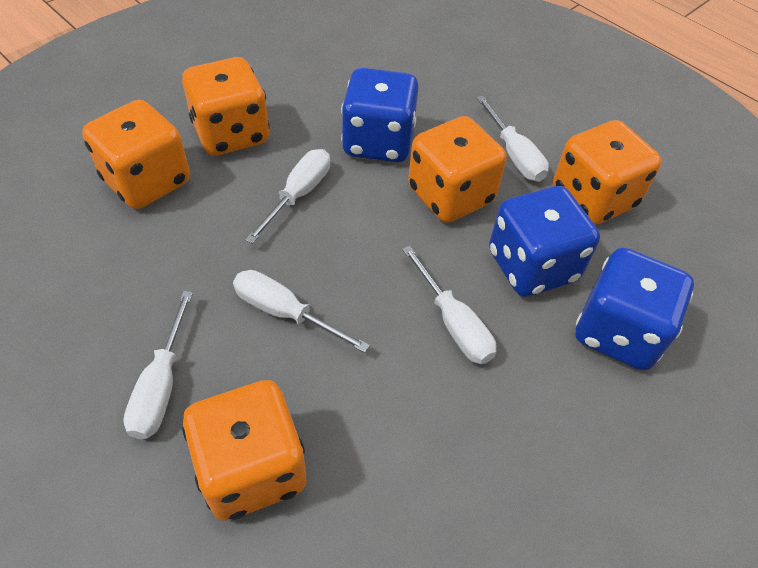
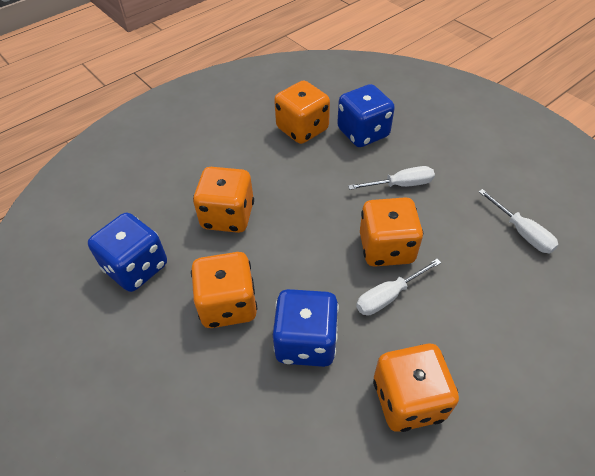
white screwdriver: 5 -> 3

